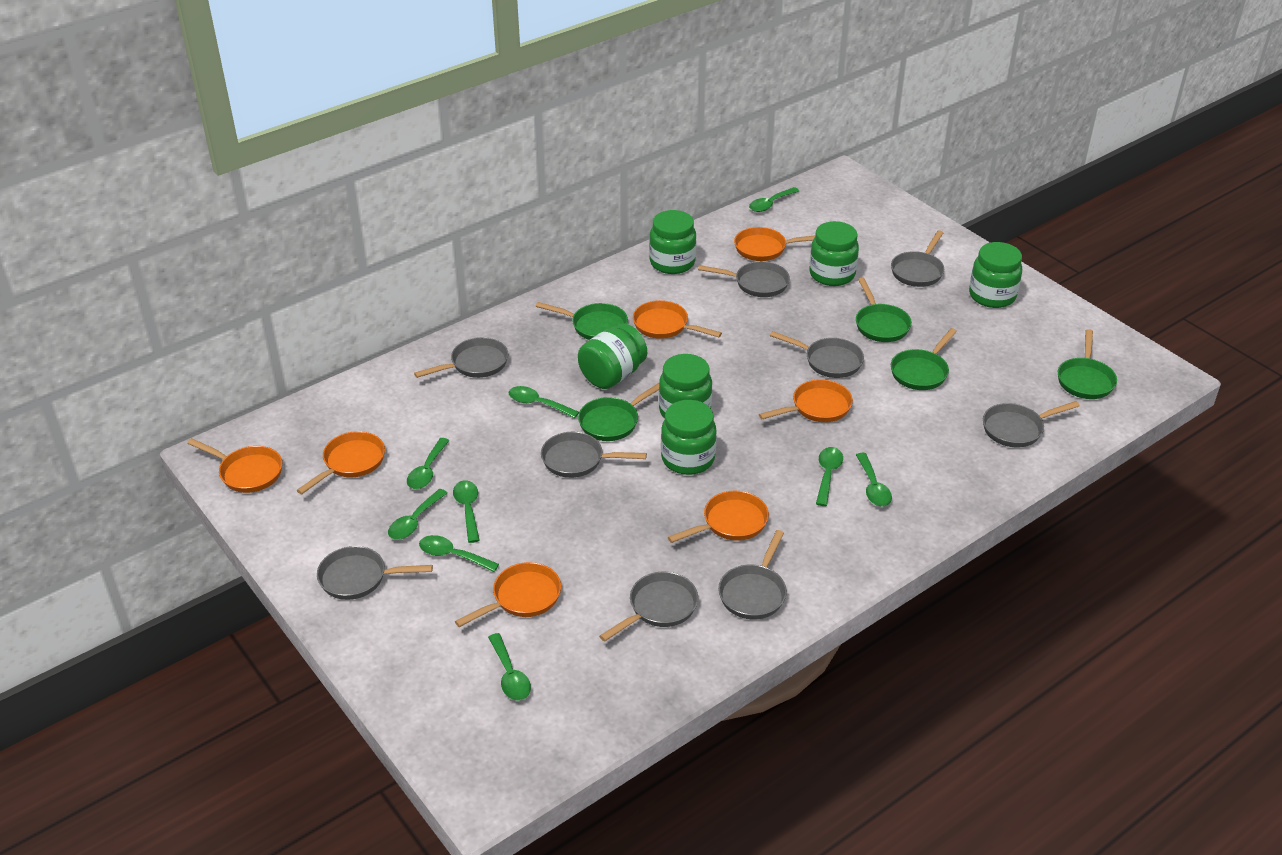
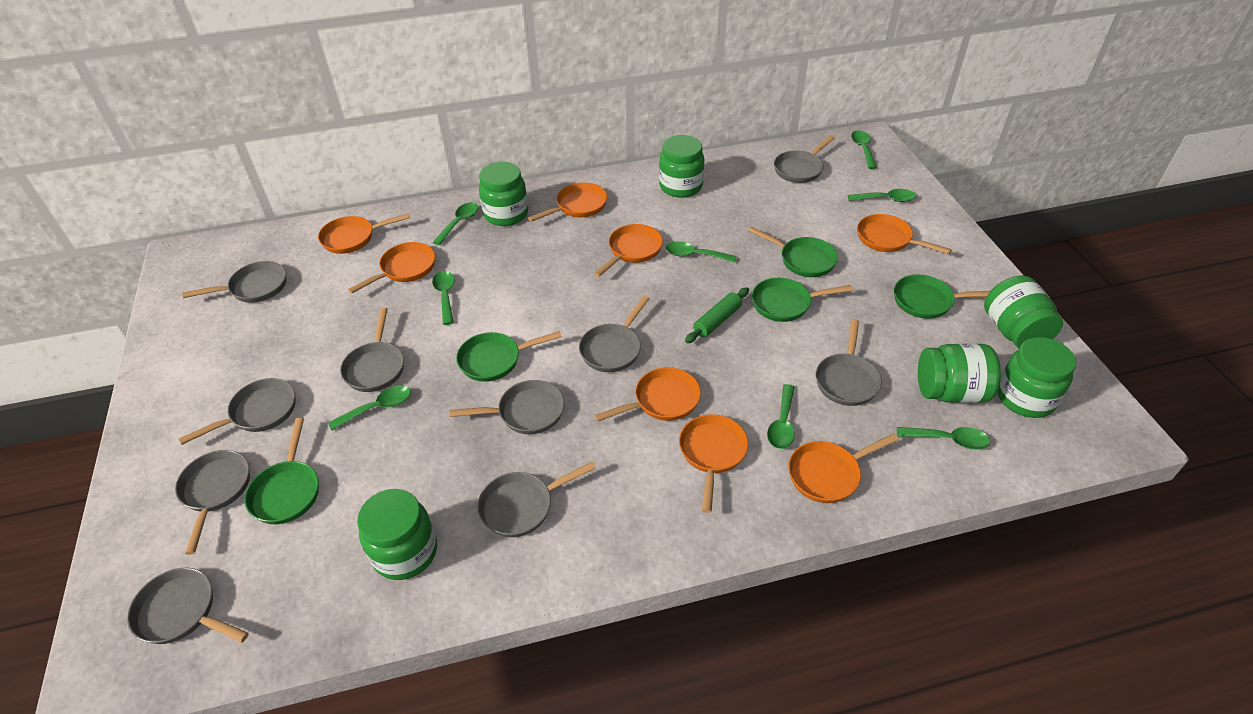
green rolling pin: 0 -> 1
green spoon: 9 -> 8
grey pan: 9 -> 10
orange pan: 7 -> 8

